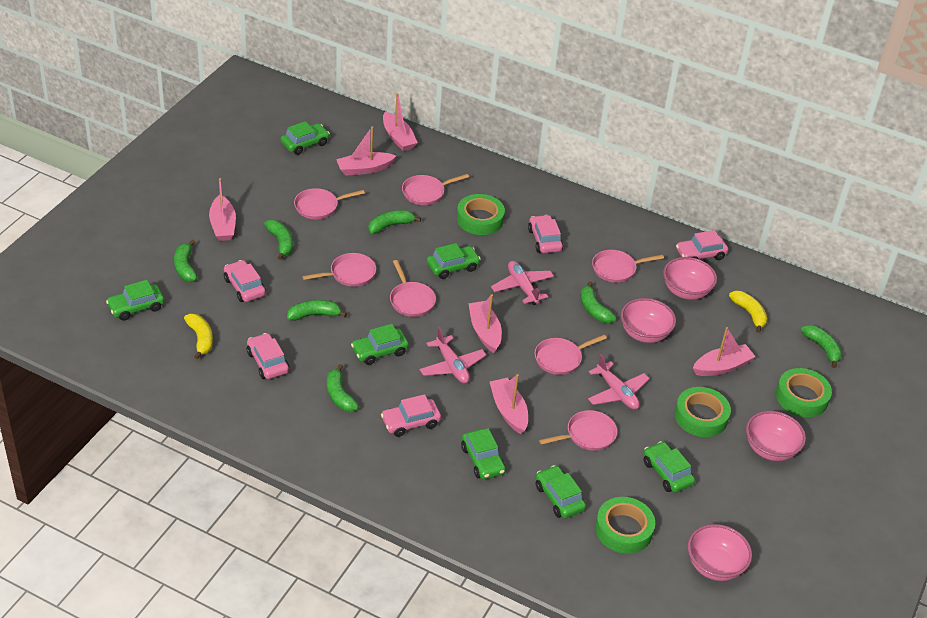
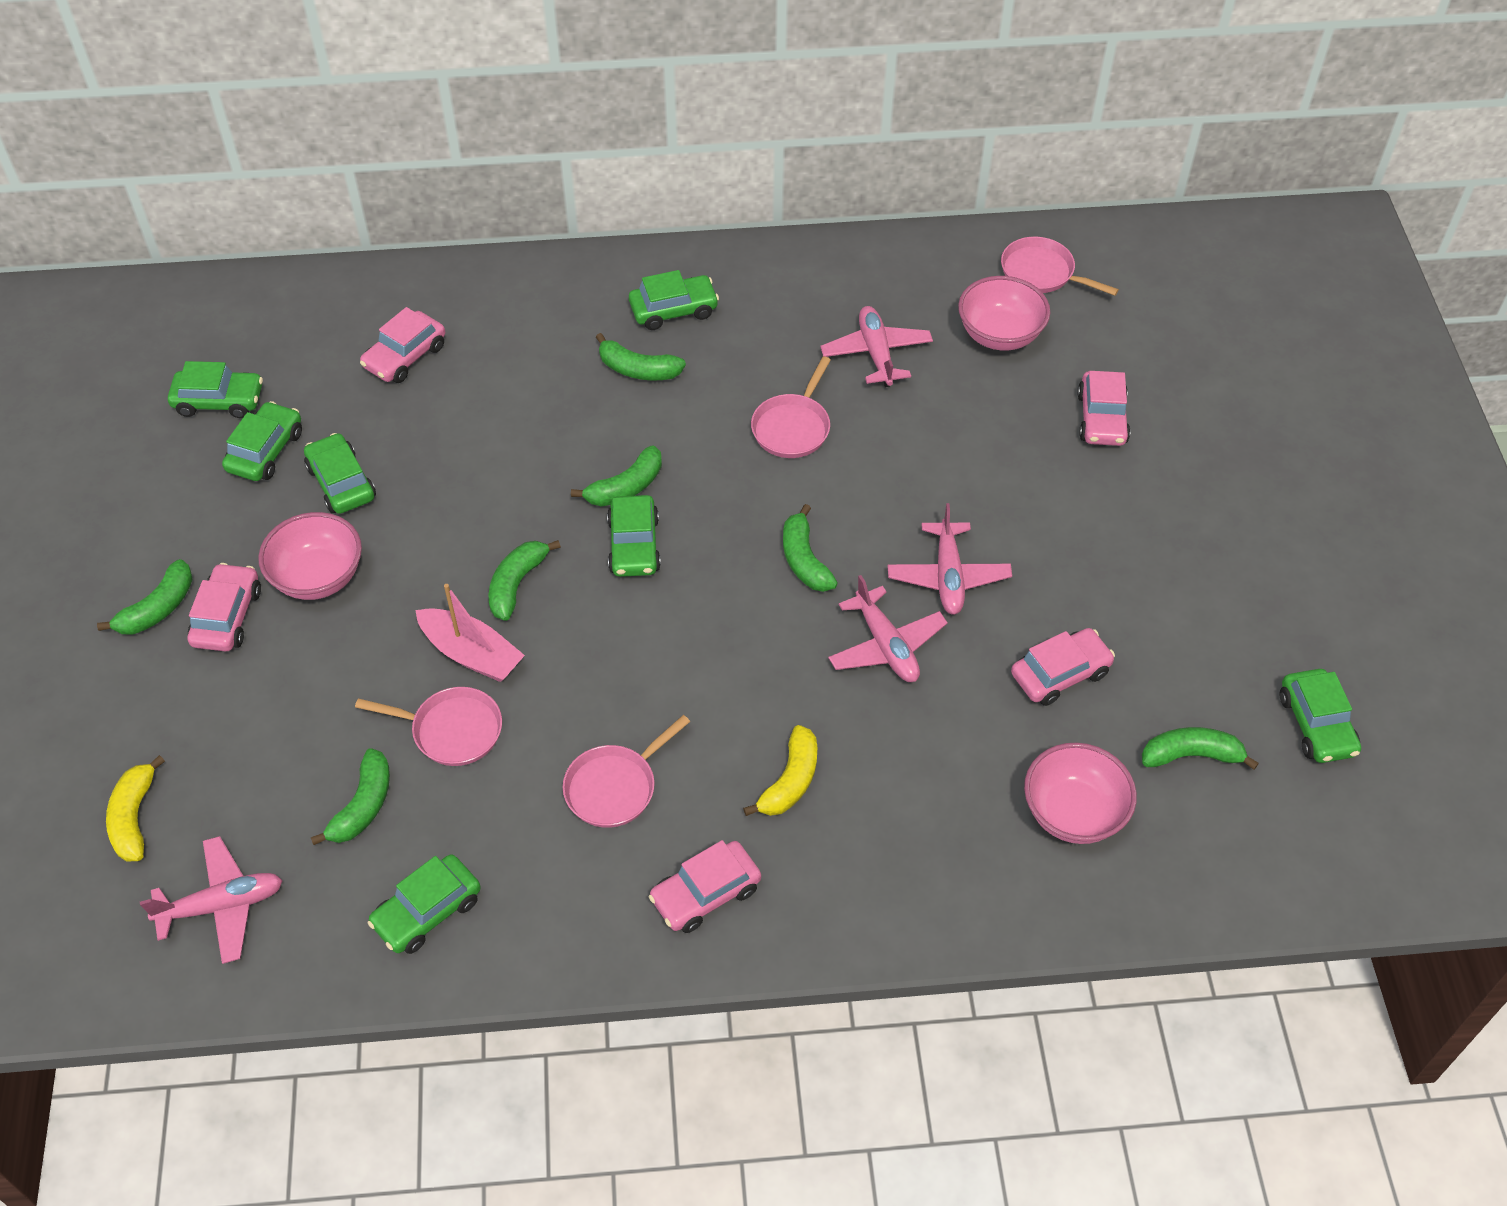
green tape: 4 -> 0
pink boat: 6 -> 1
pink bowl: 4 -> 3
pink pan: 7 -> 4
pink plane: 3 -> 4

